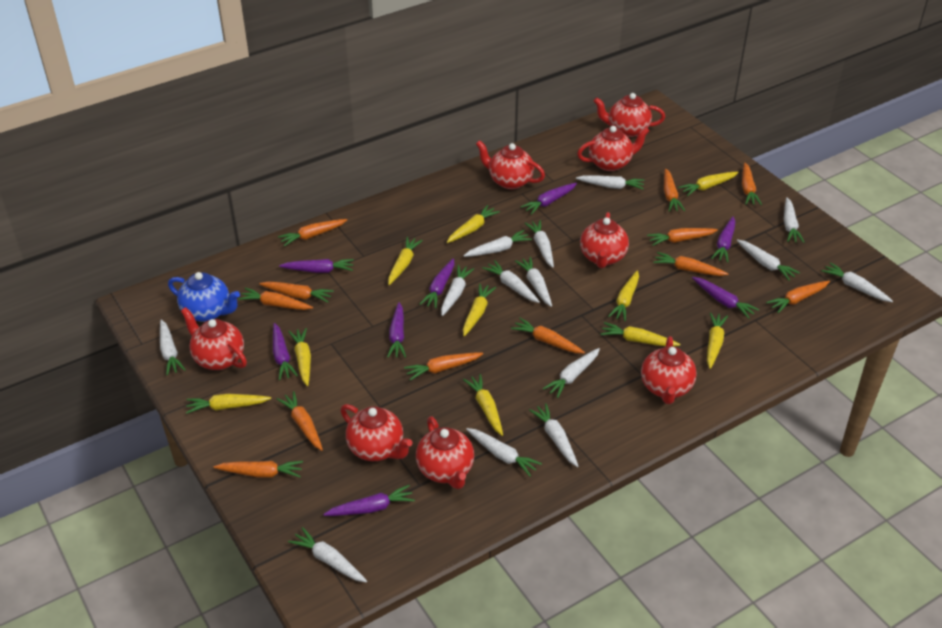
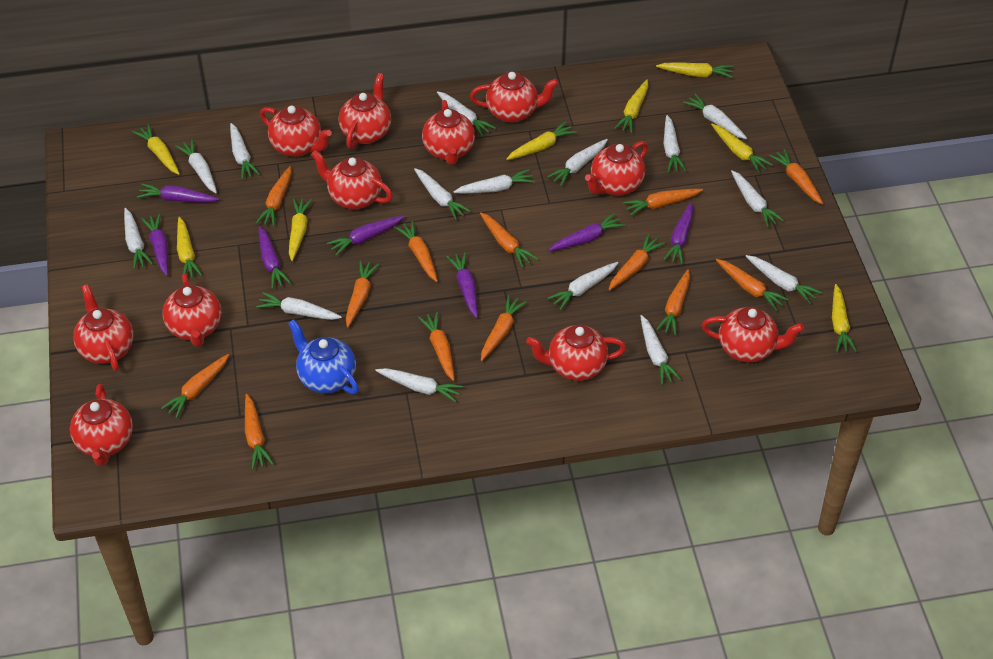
orange carrot: 12 -> 13
purple carrot: 8 -> 7
red teapot: 8 -> 11
white carrot: 14 -> 15
yellow carrot: 10 -> 8

